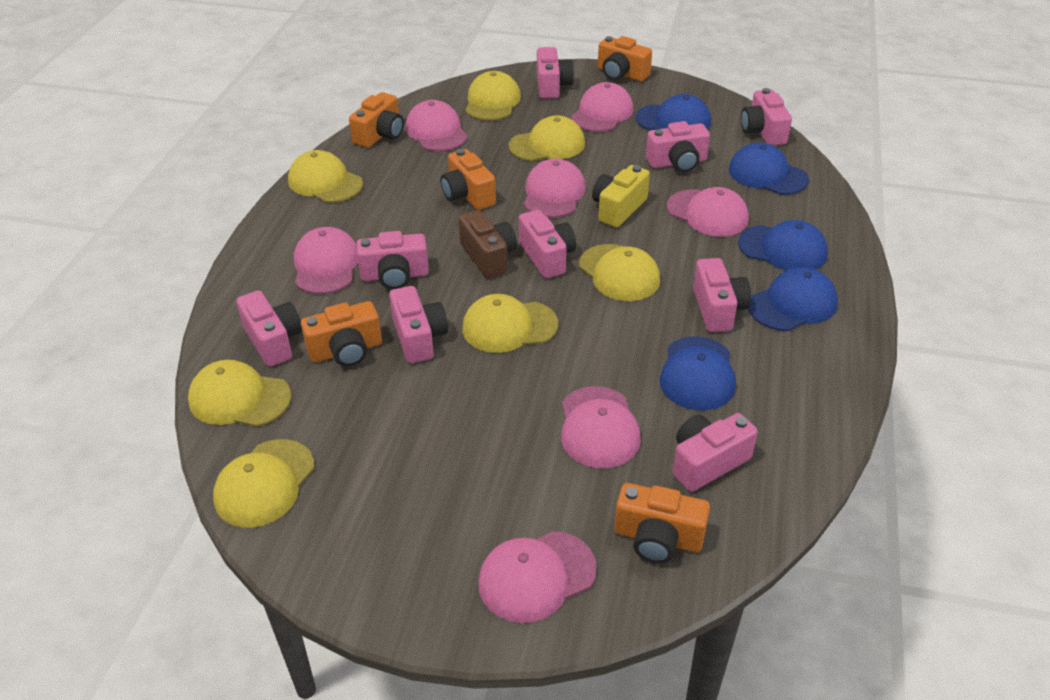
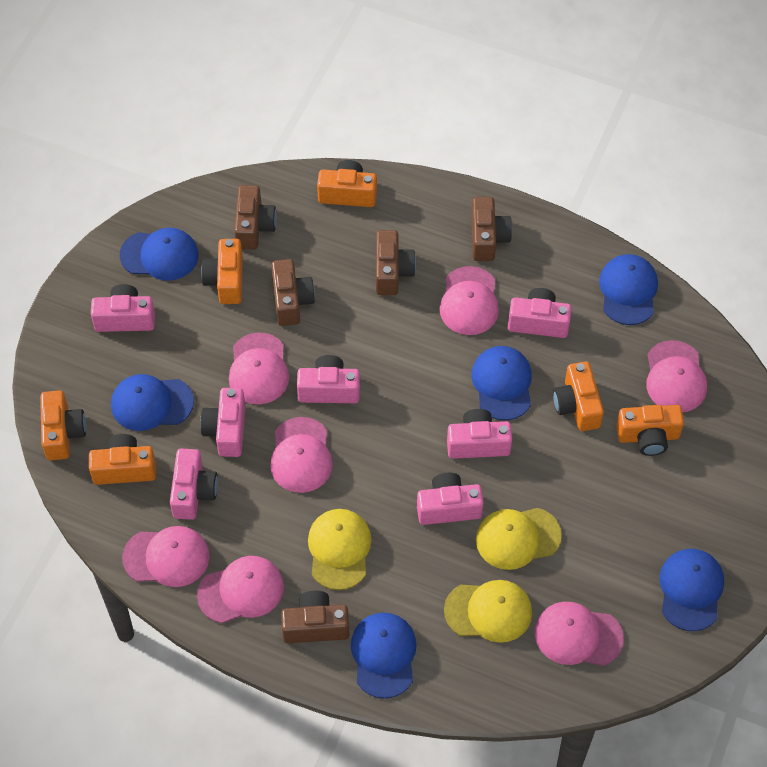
blue cap: 5 -> 6
brown camera: 1 -> 5
orange camera: 5 -> 6
pink camera: 9 -> 7
yellow camera: 1 -> 0
yellow cap: 7 -> 3

